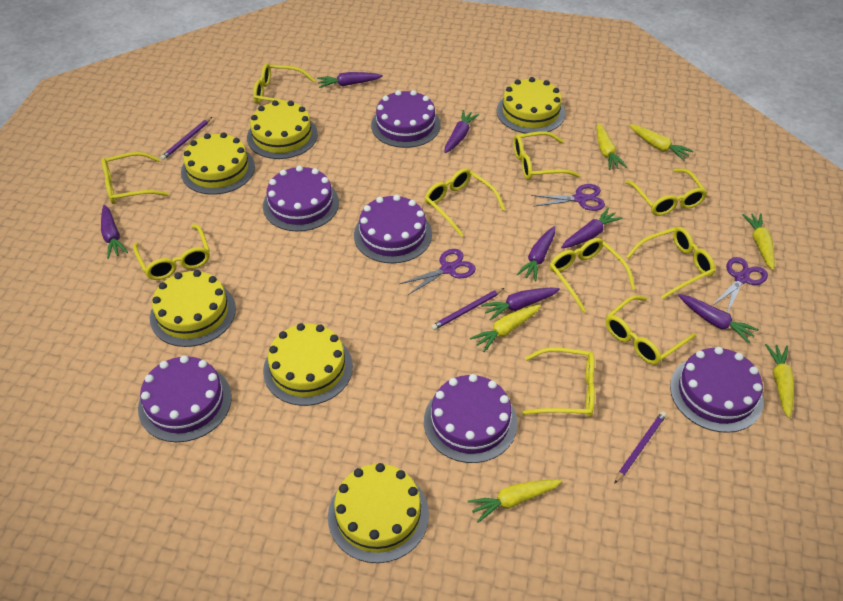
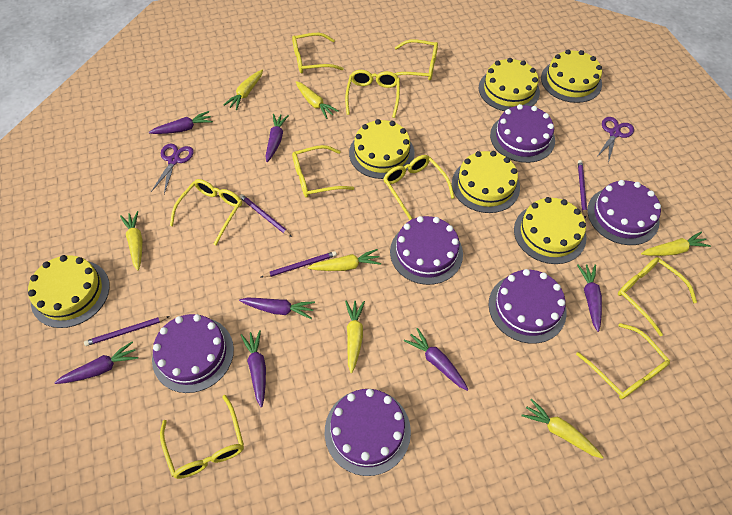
purple pencil: 3 -> 4
purple scissors: 3 -> 2
yellow carrot: 6 -> 7
yellow glasses: 10 -> 9

